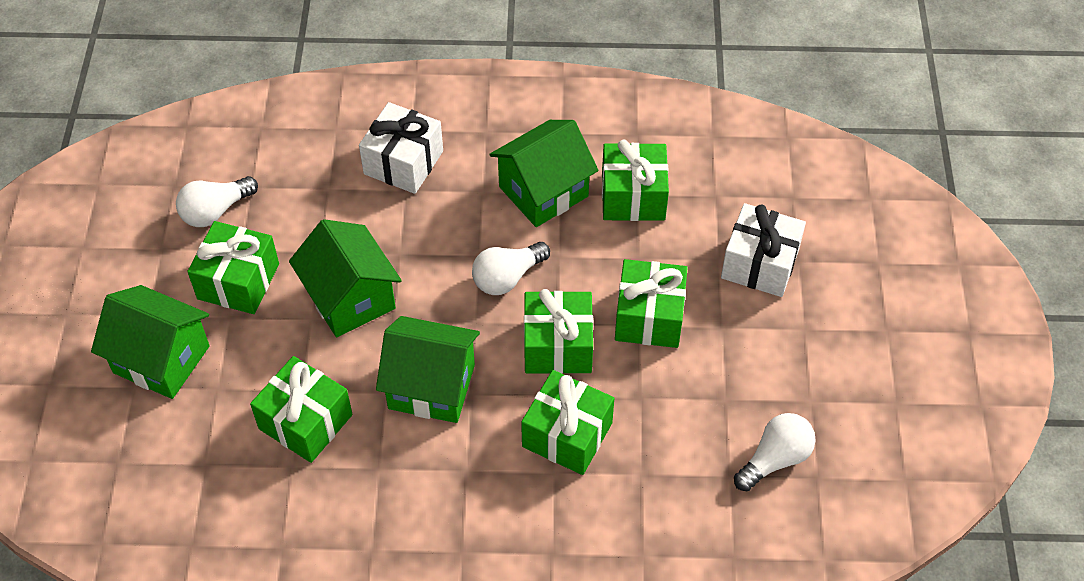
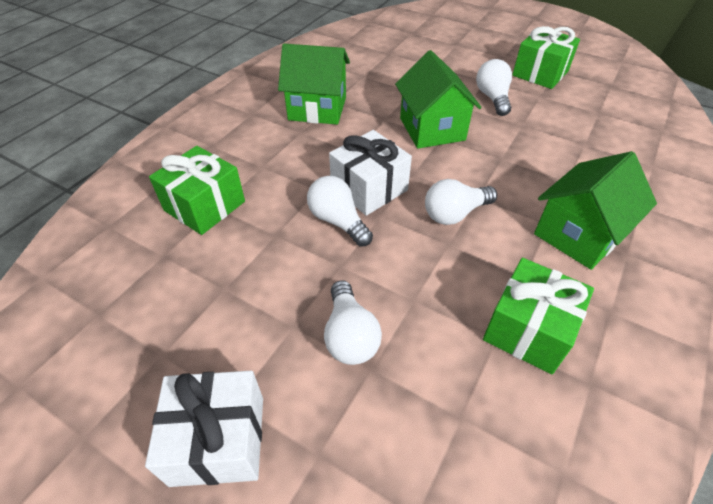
green gift: 6 -> 3
green house: 4 -> 3
white light bulb: 3 -> 4

